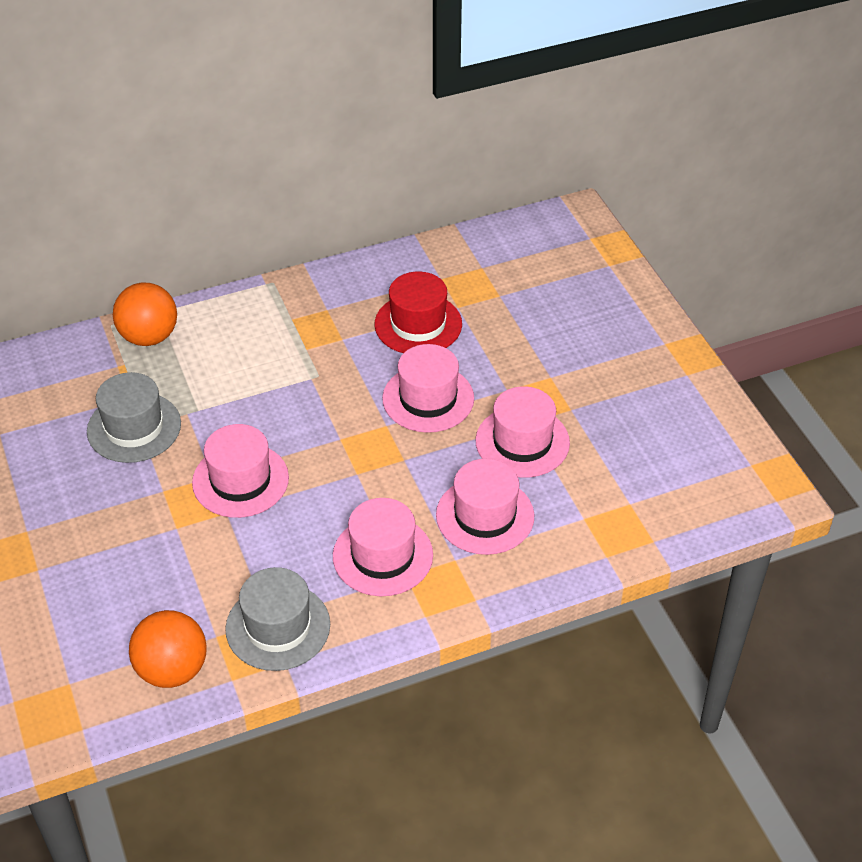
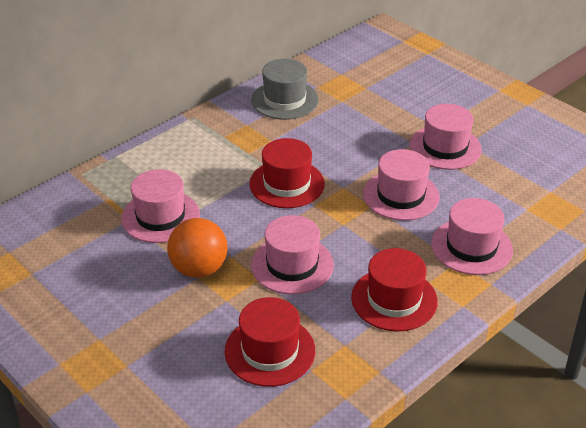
grey hat: 2 -> 1
orange ball: 2 -> 1
red hat: 1 -> 3

